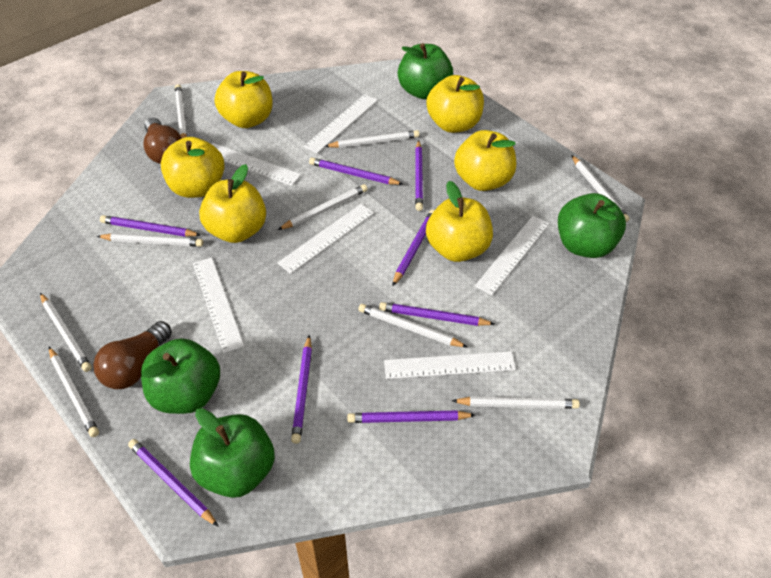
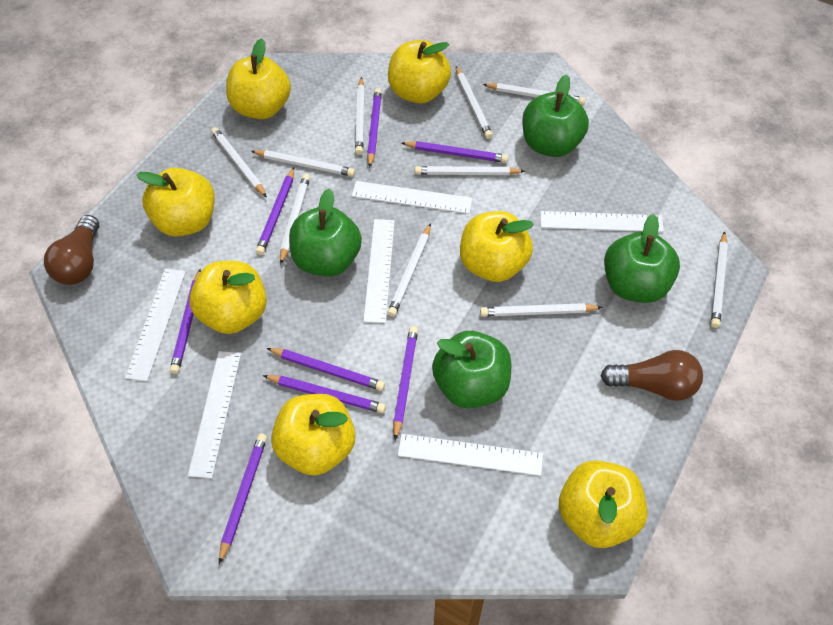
white pencil: 9 -> 10
yellow apple: 6 -> 7

